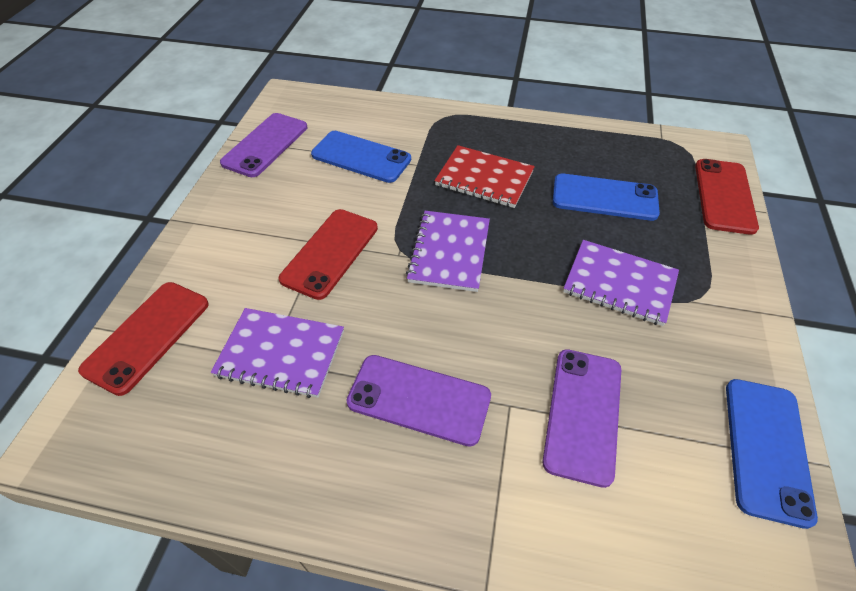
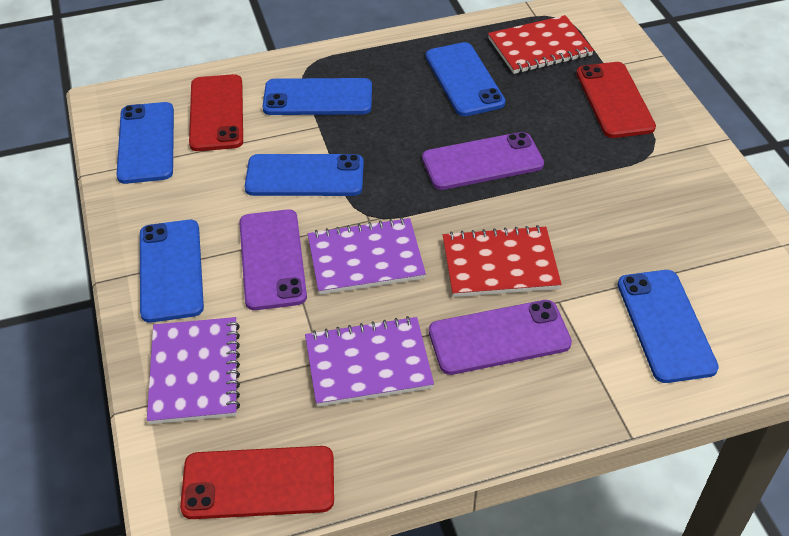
blue phone: 3 -> 6
red notebook: 1 -> 2

